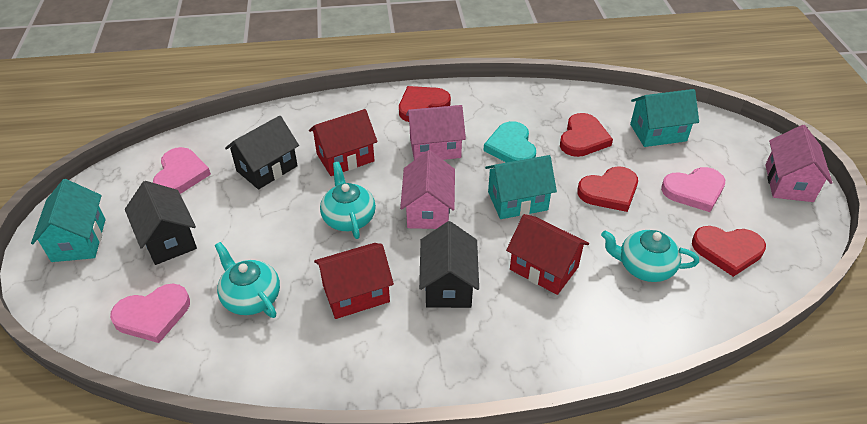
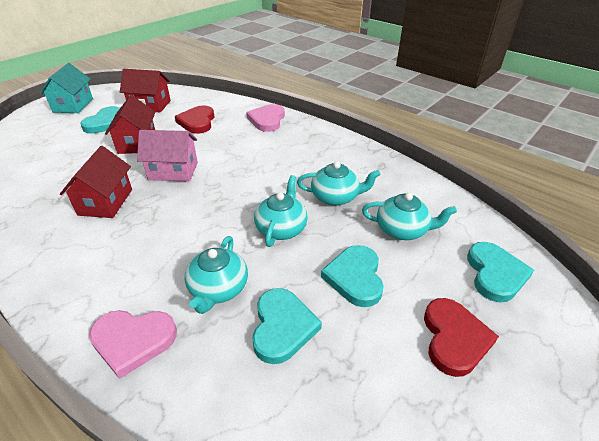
black house: 3 -> 0
pink heart: 3 -> 2
pink house: 3 -> 1
red heart: 4 -> 2
turquoise heart: 1 -> 4
turquoise house: 3 -> 1
turquoise teapot: 3 -> 4

